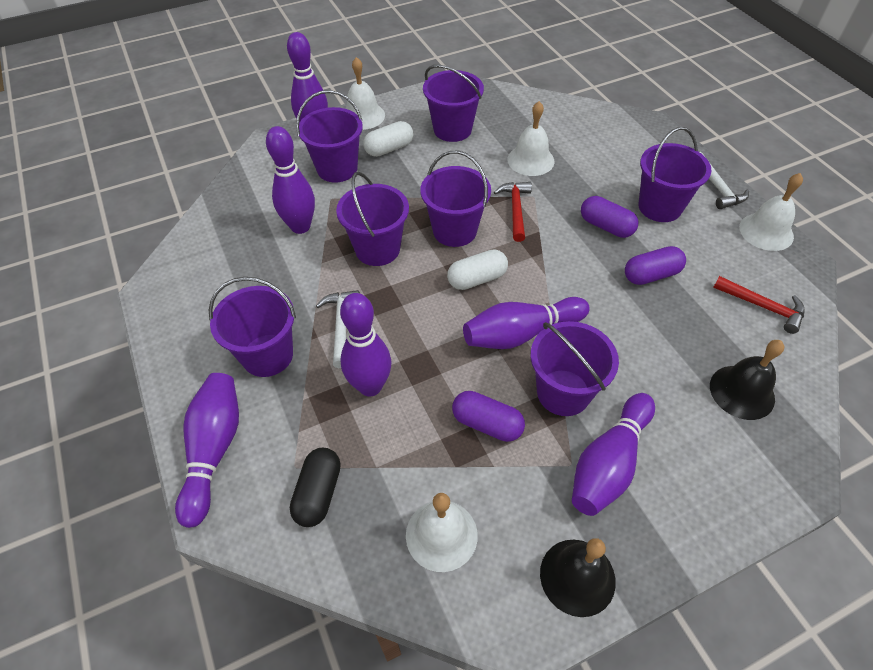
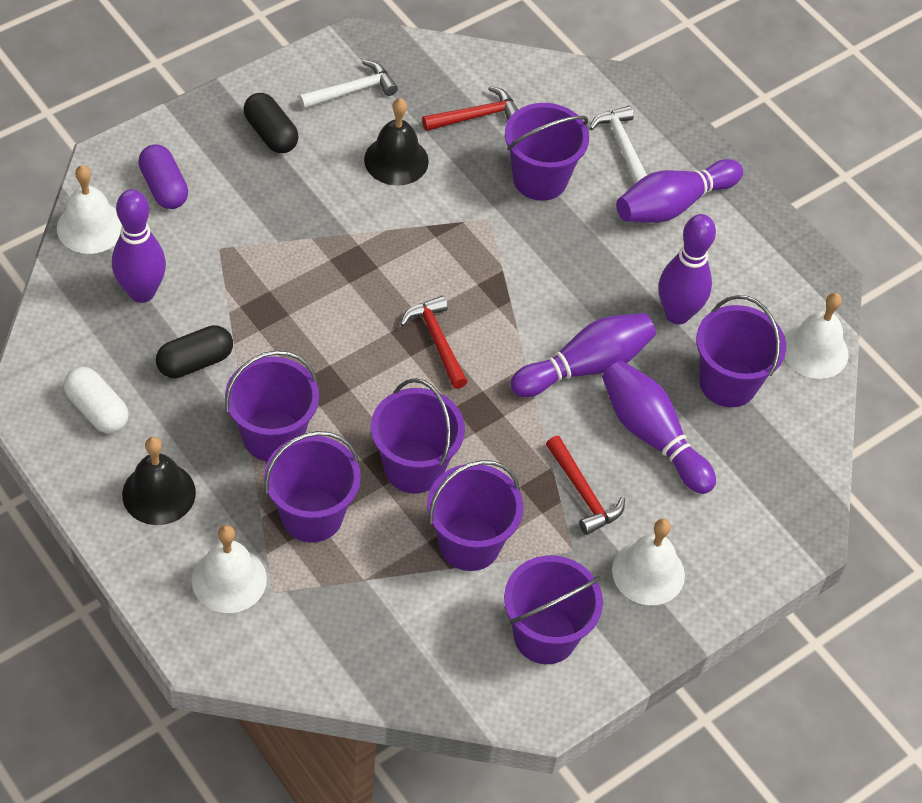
black capsule: 1 -> 2
purple bowling pin: 6 -> 5
purple capsule: 3 -> 1
red hammer: 2 -> 3
white capsule: 2 -> 1

